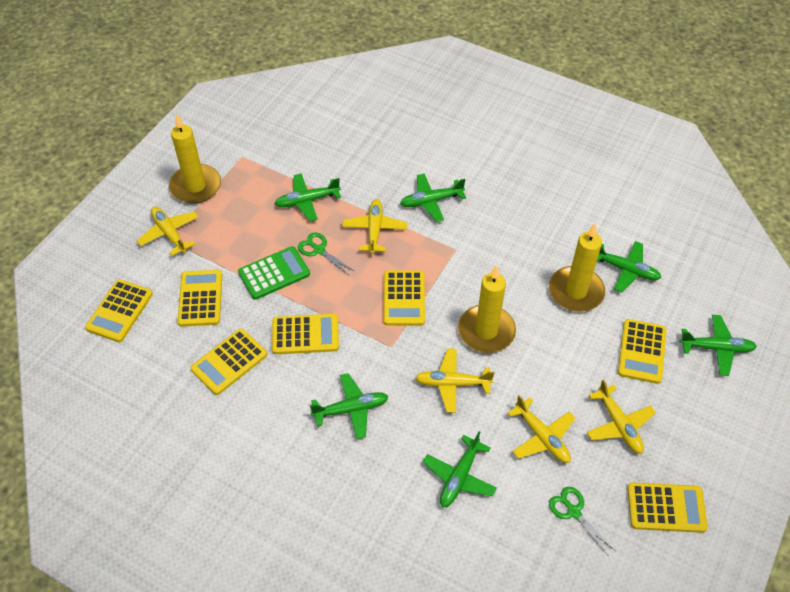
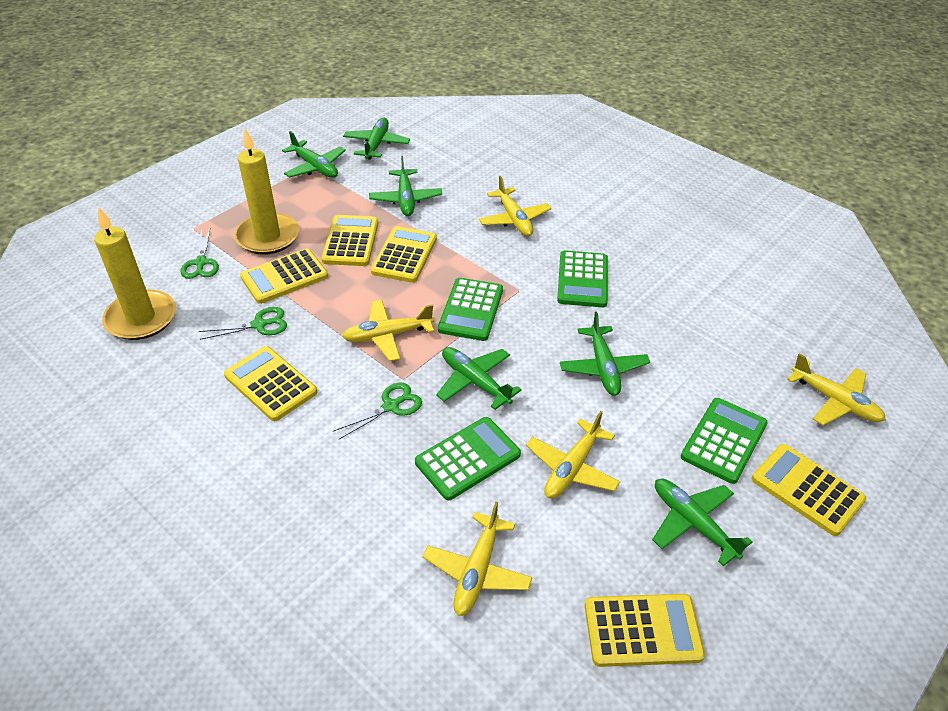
green calculator: 1 -> 4
green scissors: 2 -> 3
yellow calculator: 7 -> 6
yellow candle: 3 -> 2

